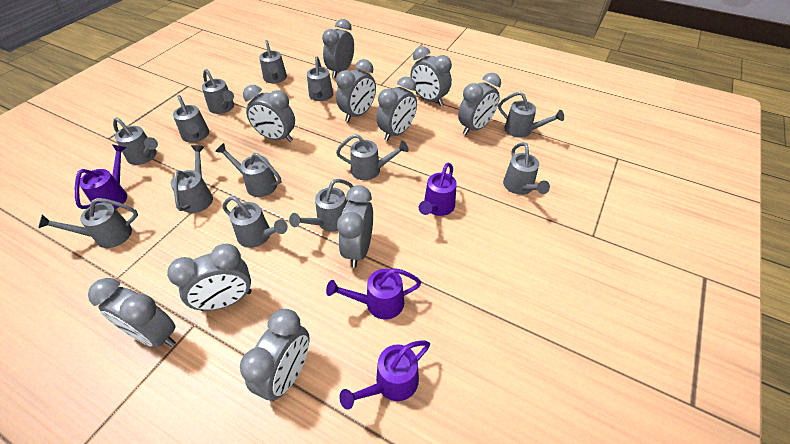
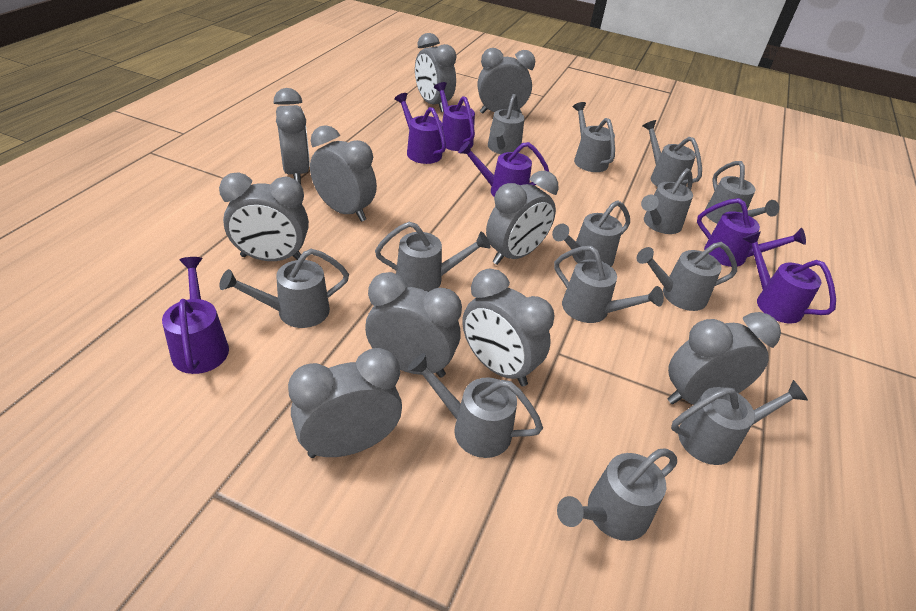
purple watering can: 4 -> 6

